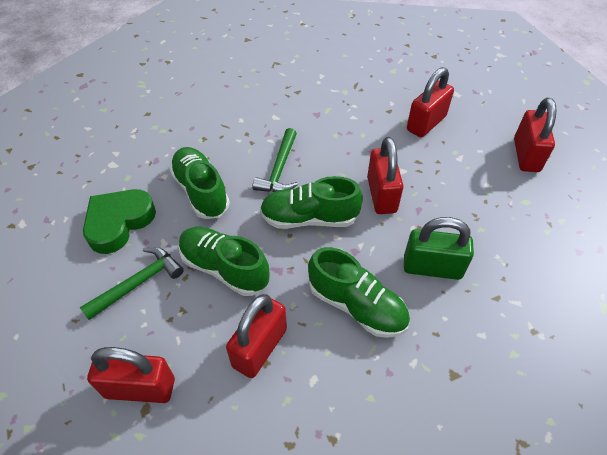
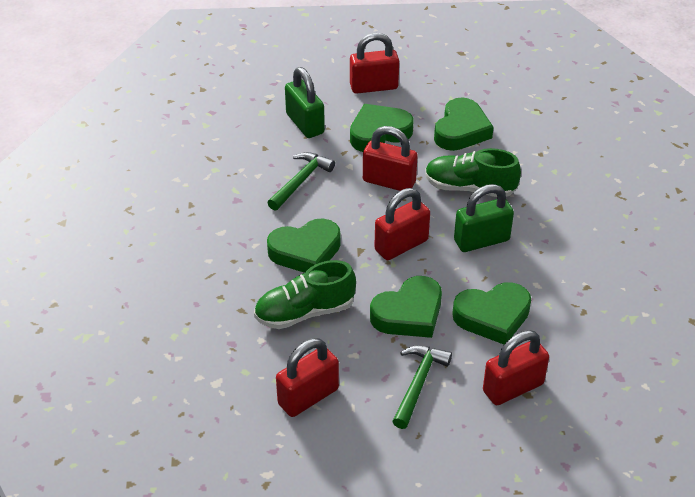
green heart: 1 -> 5
green padlock: 1 -> 2
green shoe: 4 -> 2

